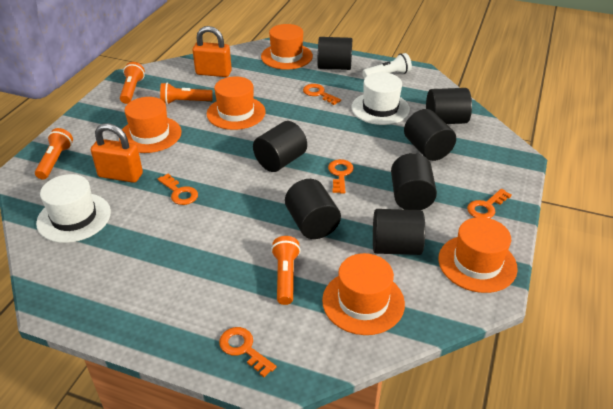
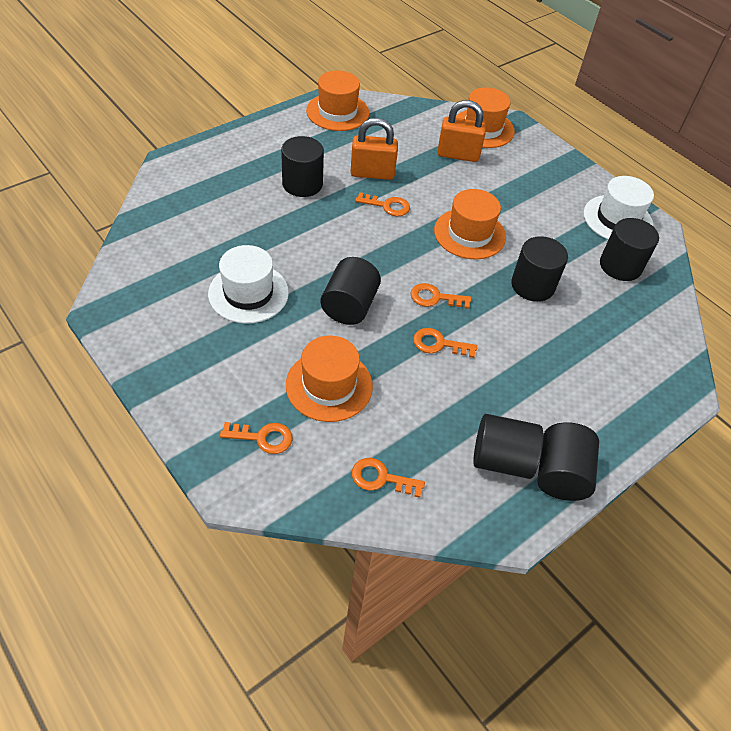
black cylinder: 7 -> 6
orange flashlight: 4 -> 0
orange hat: 5 -> 4
white flashlight: 1 -> 0

